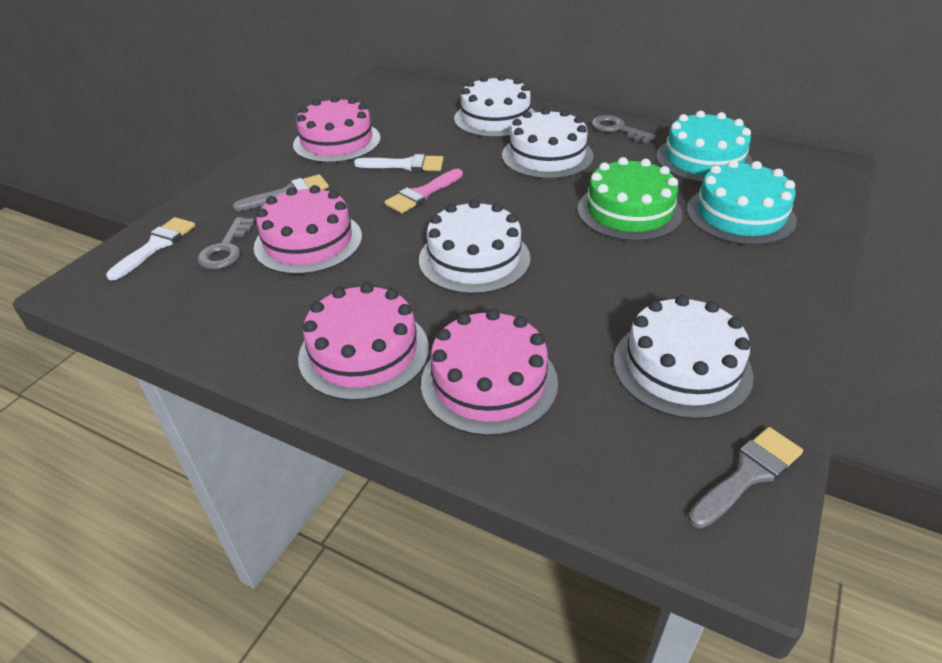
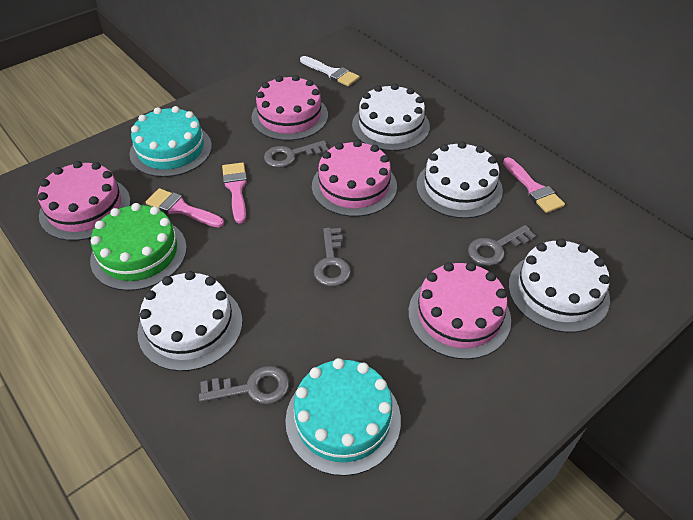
grey brush: 2 -> 0
grey key: 2 -> 4
pink brush: 1 -> 3
white brush: 2 -> 1

